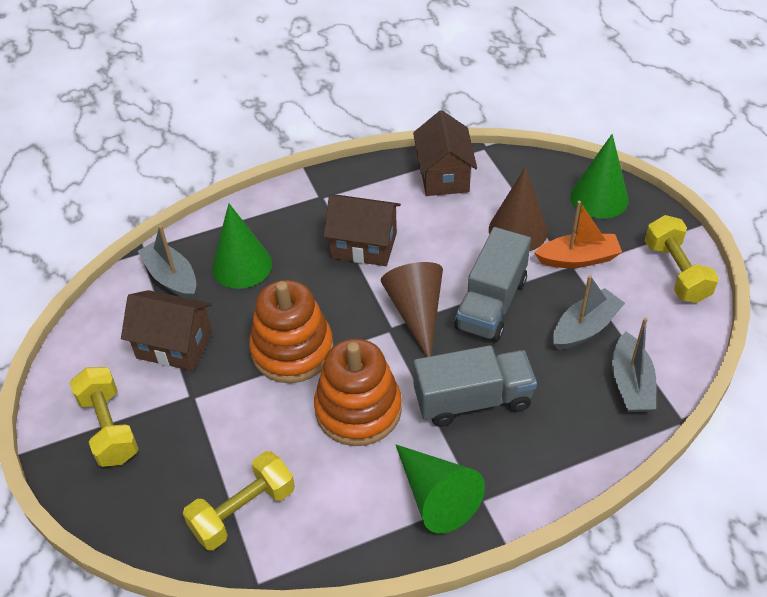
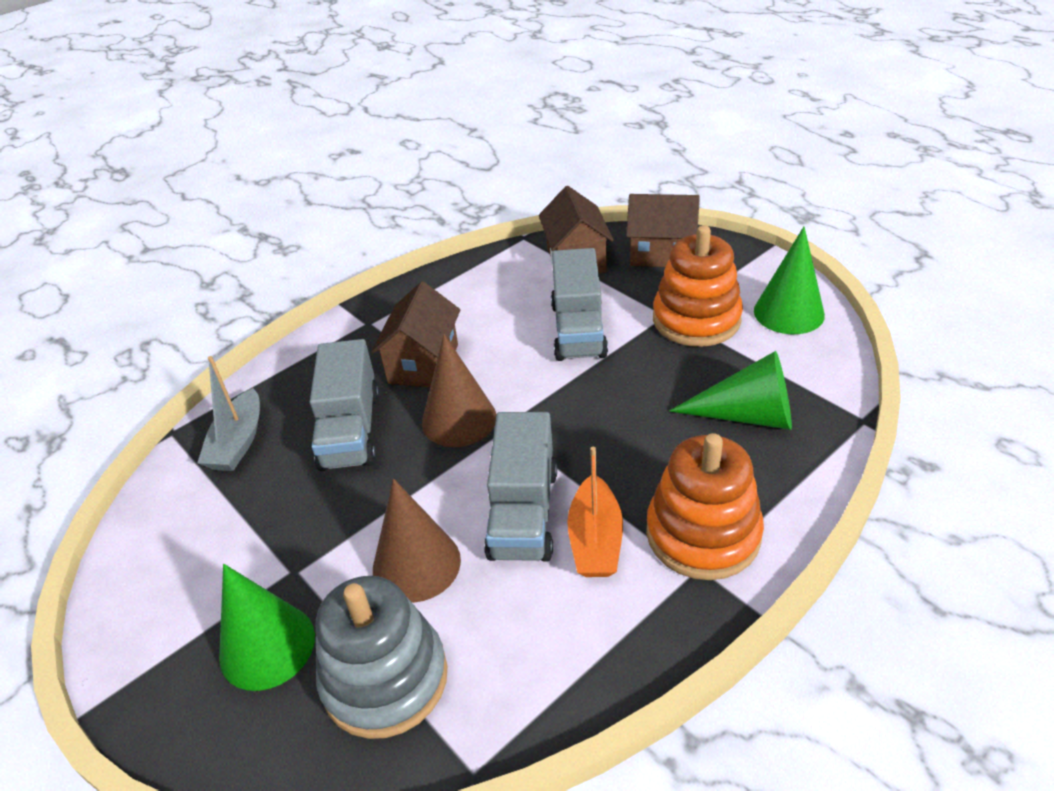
grey boat: 3 -> 1
grey stacking toy: 0 -> 1
grey truck: 2 -> 3
yellow dumbbell: 3 -> 0

